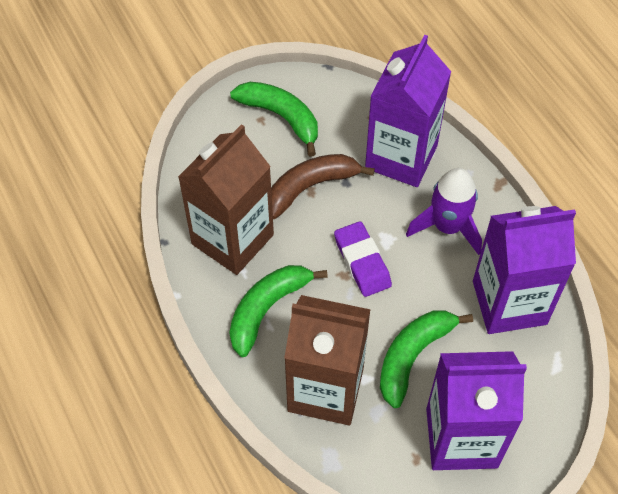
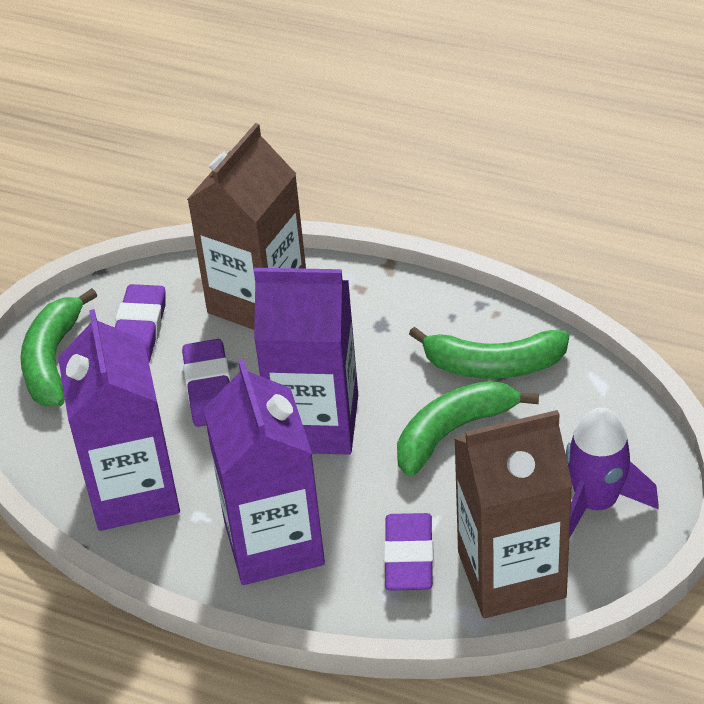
brown banana: 1 -> 0
purple eraser: 1 -> 3

